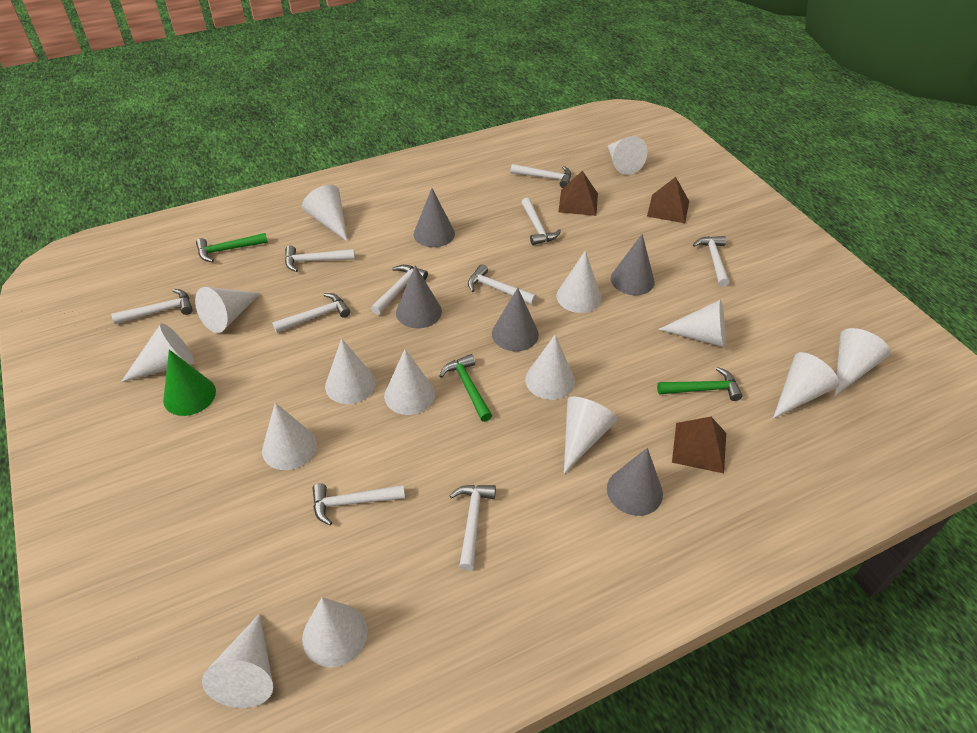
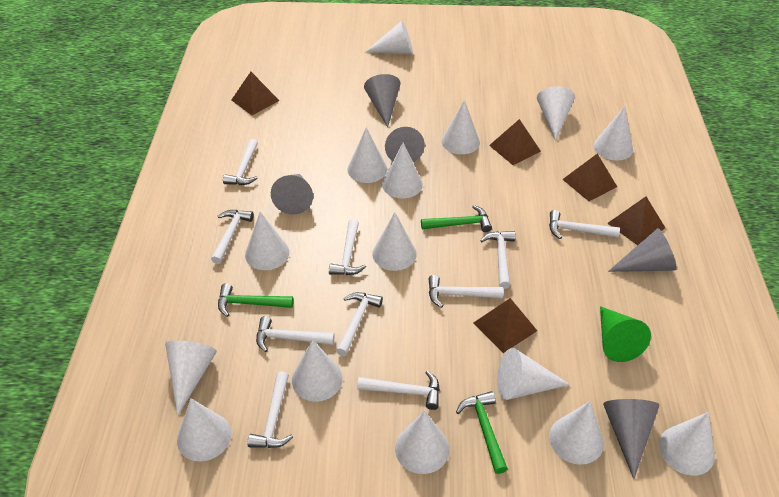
brown pyramid: 3 -> 5

